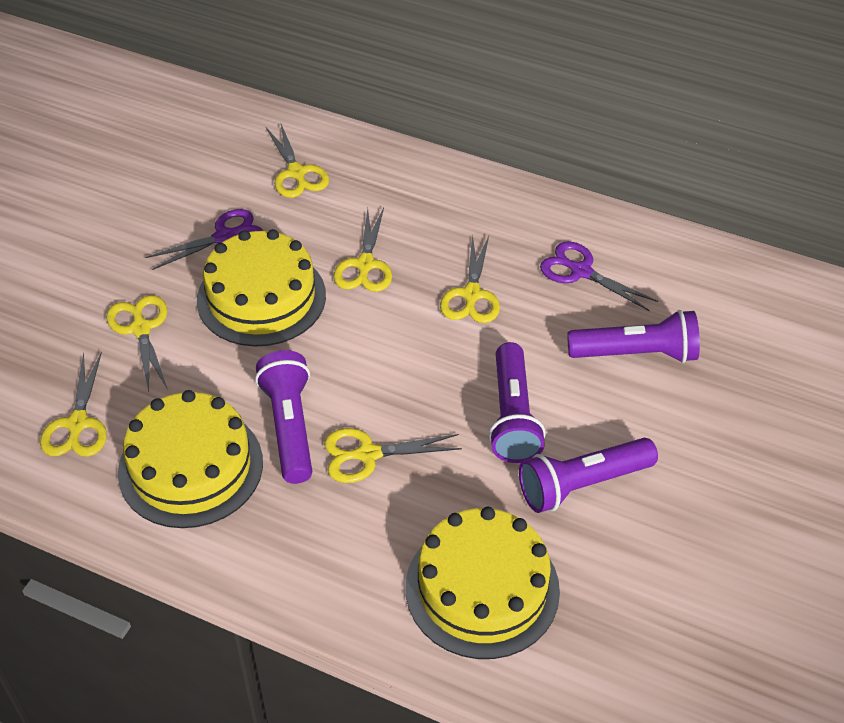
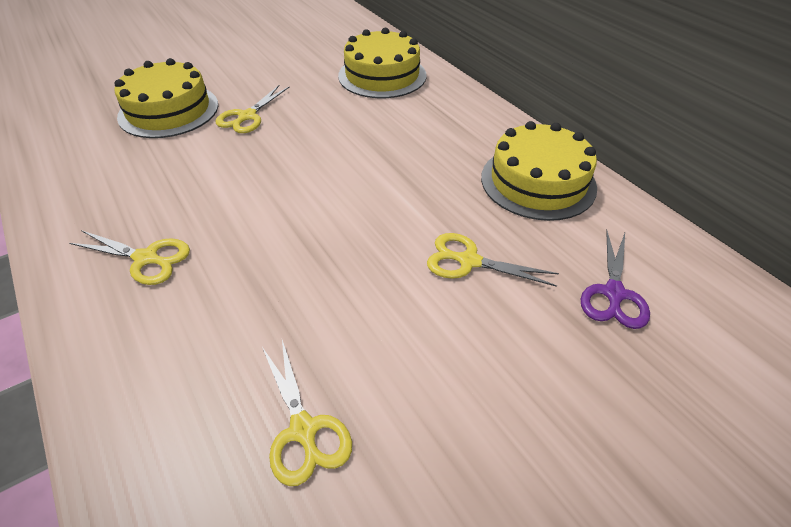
purple flashlight: 4 -> 0
purple scissors: 2 -> 1
yellow scissors: 6 -> 4

